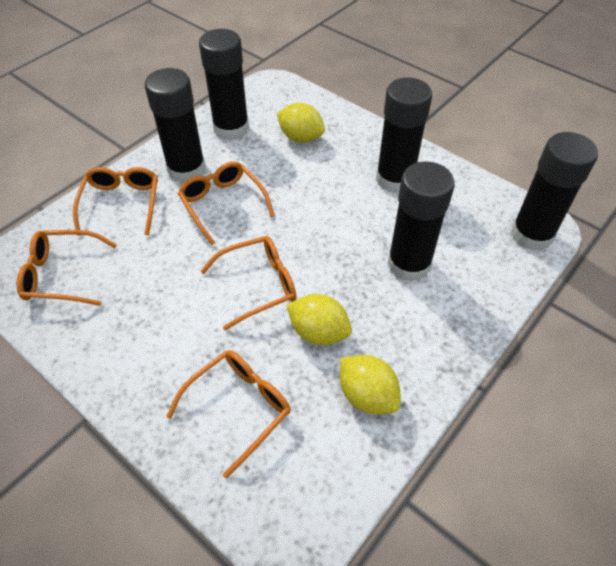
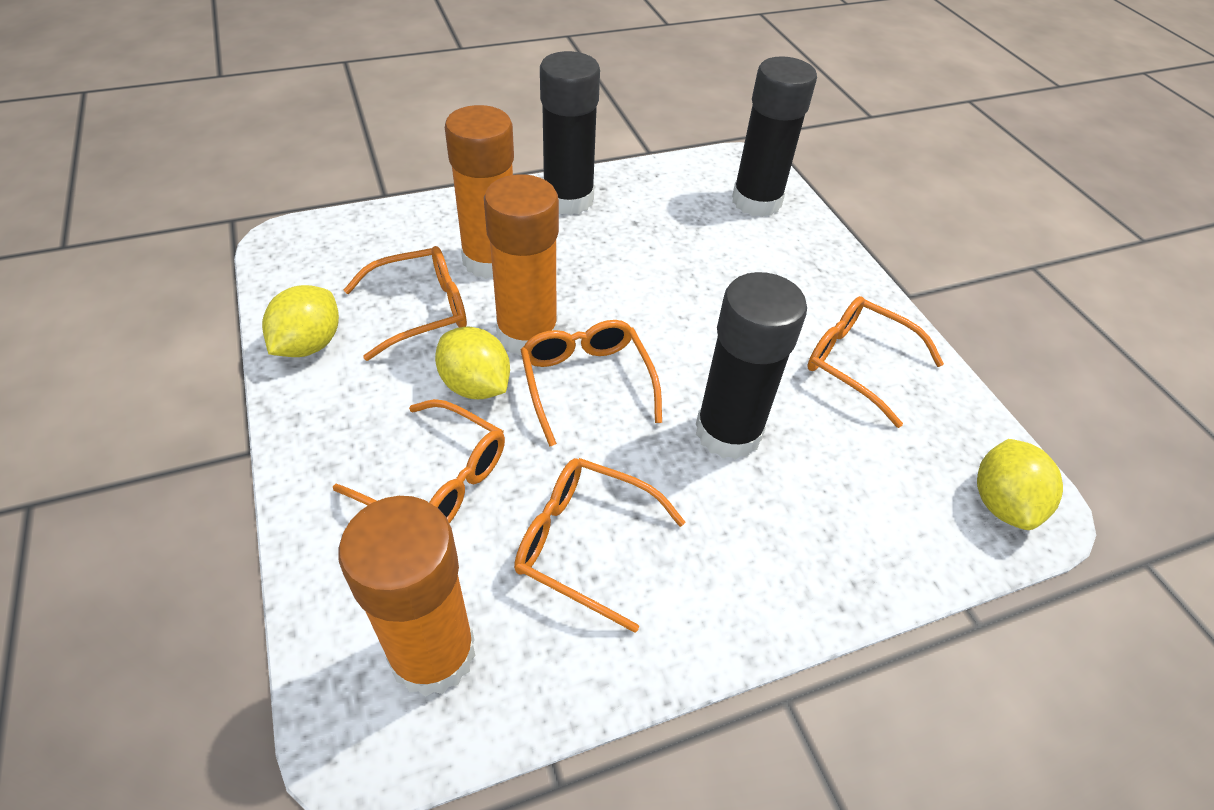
black glue stick: 5 -> 3
orange glue stick: 0 -> 3

